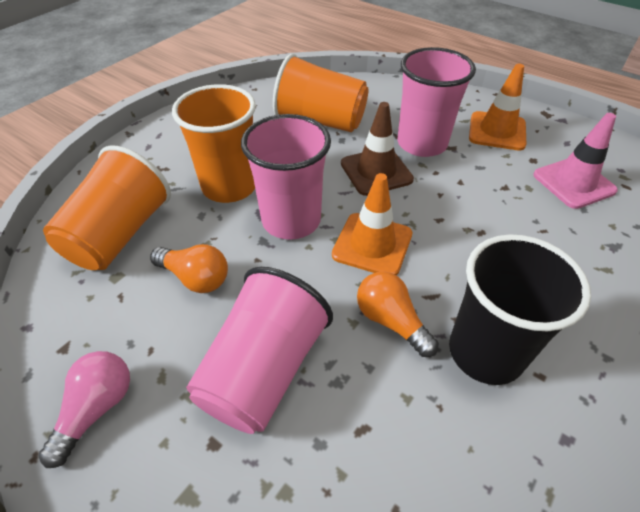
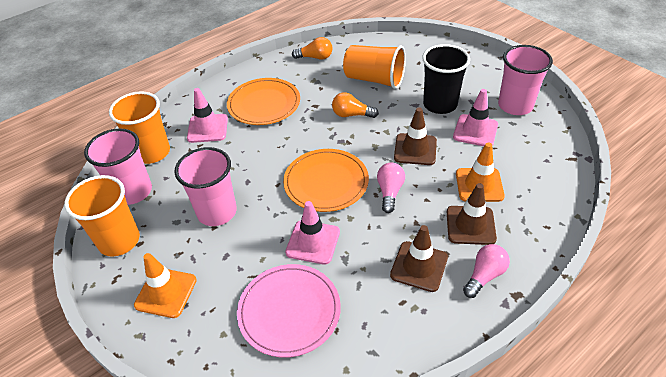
brown traffic cone: 1 -> 3
orange plate: 0 -> 2
pink light bulb: 1 -> 2
pink plate: 0 -> 1
pink traffic cone: 1 -> 3

